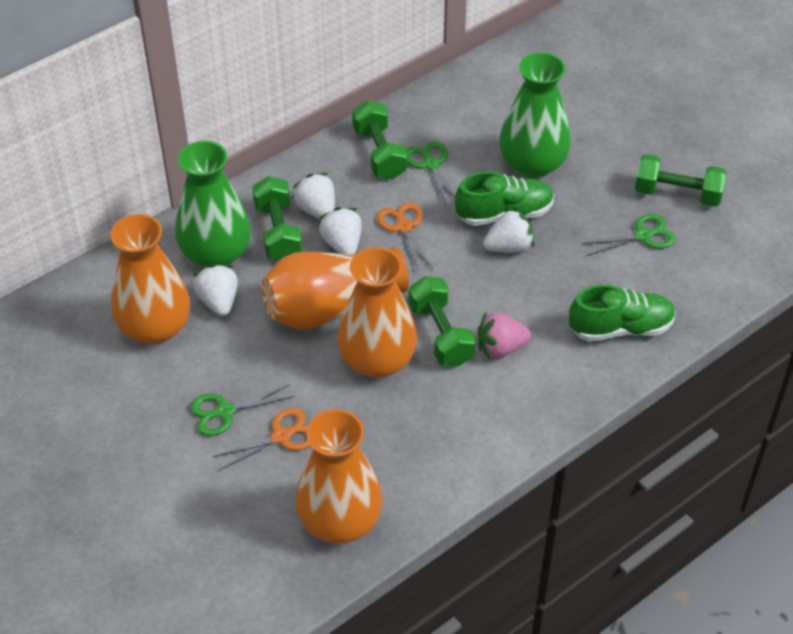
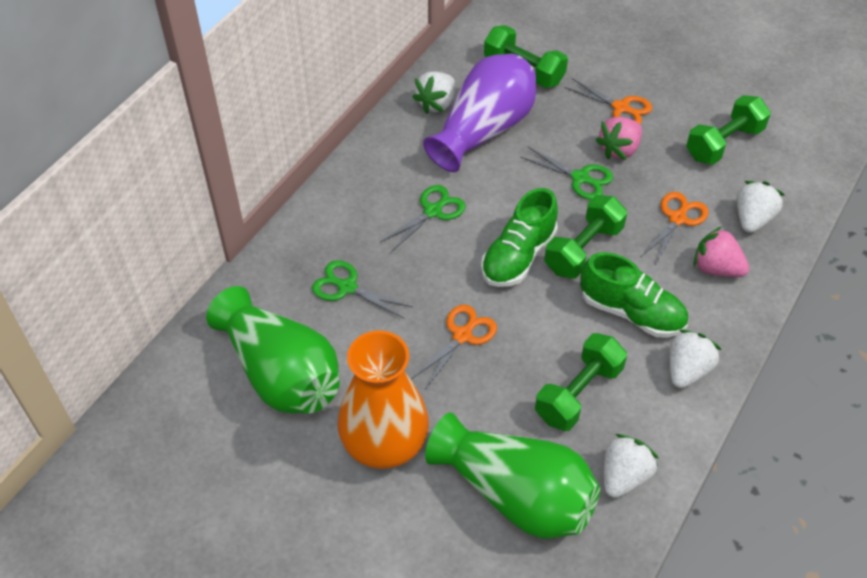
orange scissors: 2 -> 3
orange vase: 4 -> 1
pink strawberry: 1 -> 2
purple vase: 0 -> 1

